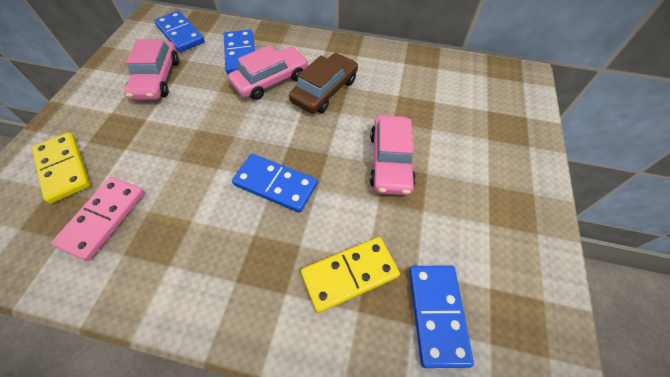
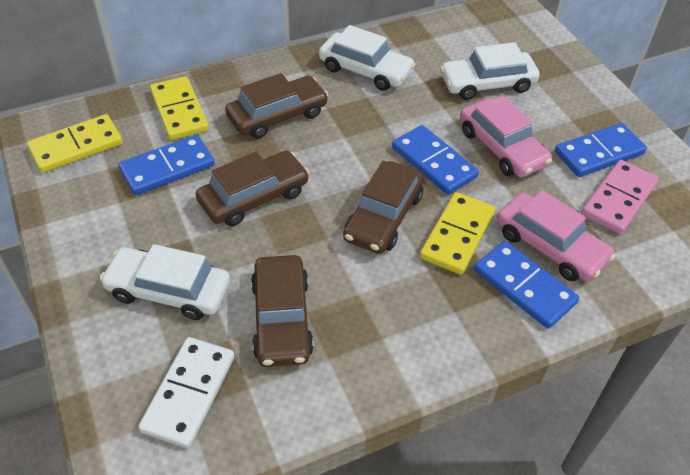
brown car: 1 -> 4
pink car: 3 -> 2
white car: 0 -> 3
white domino: 0 -> 1
yellow domino: 2 -> 3

